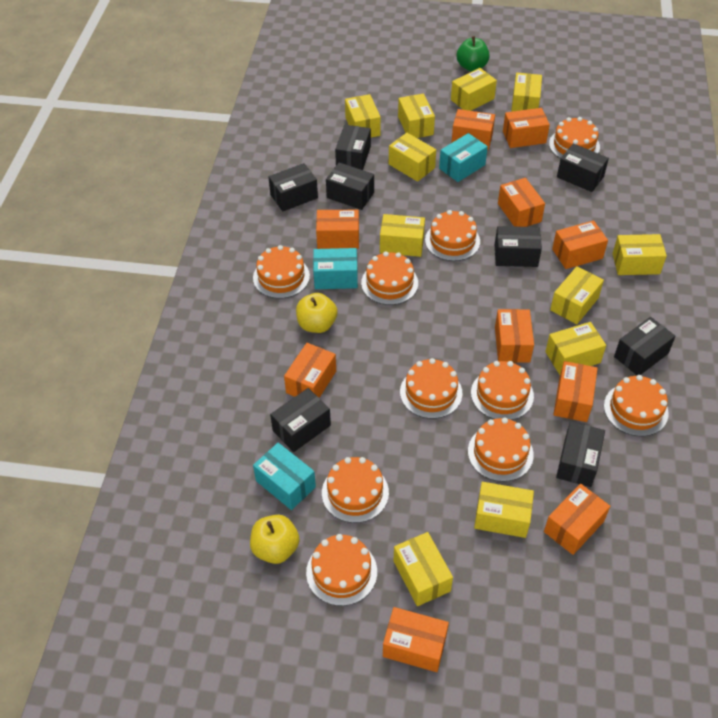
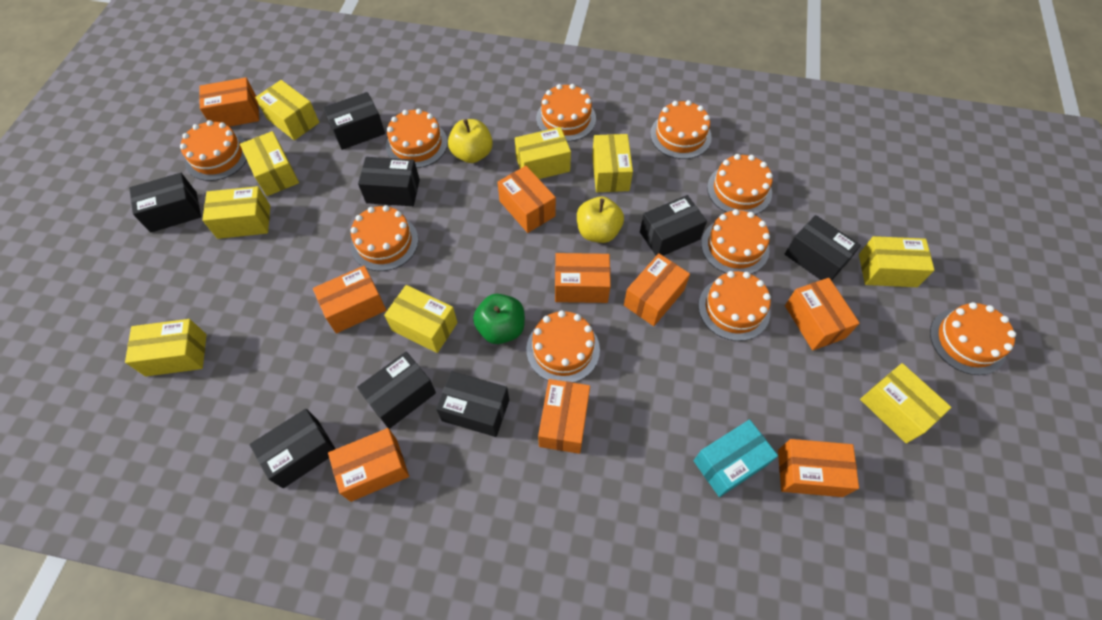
orange box: 10 -> 9
turquoise box: 3 -> 1
yellow box: 11 -> 9

